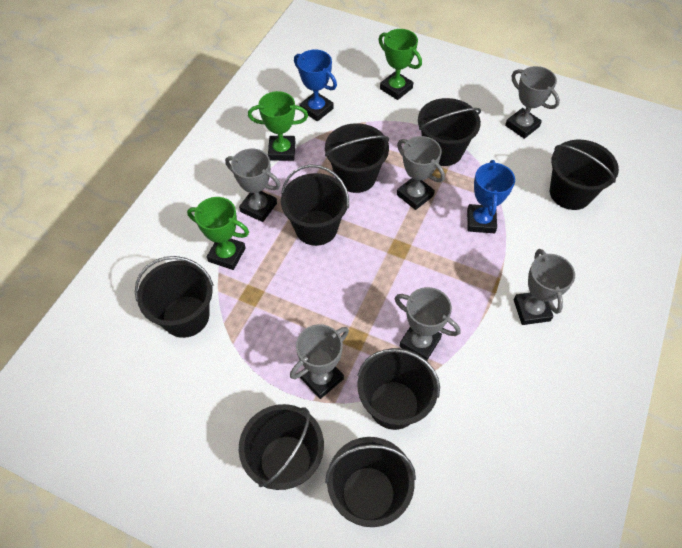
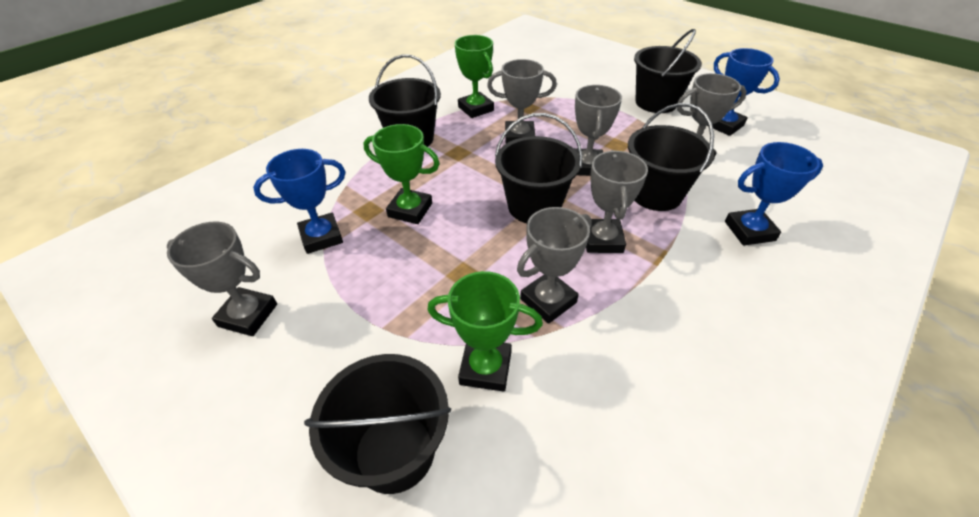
black bucket: 8 -> 5
blue trophy: 2 -> 3

